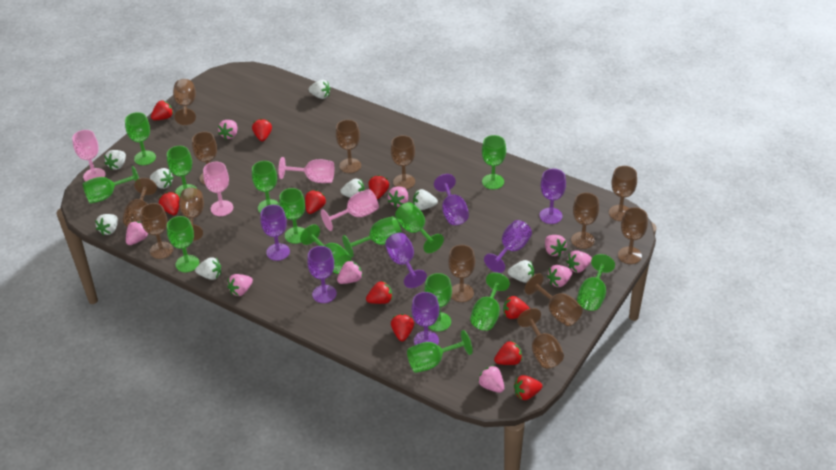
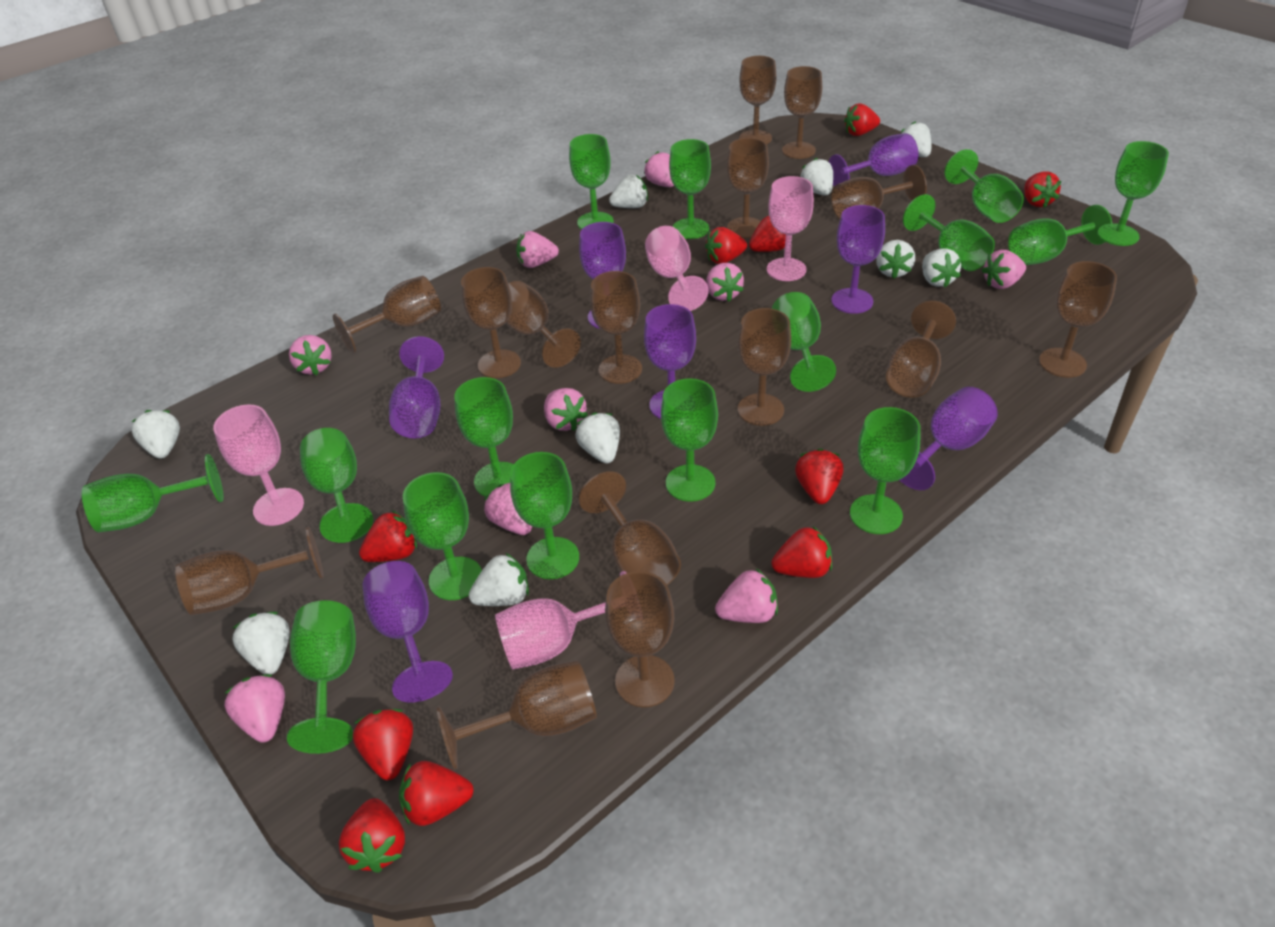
brown goblet: 13 -> 15
green goblet: 14 -> 15
white strawberry: 8 -> 9

